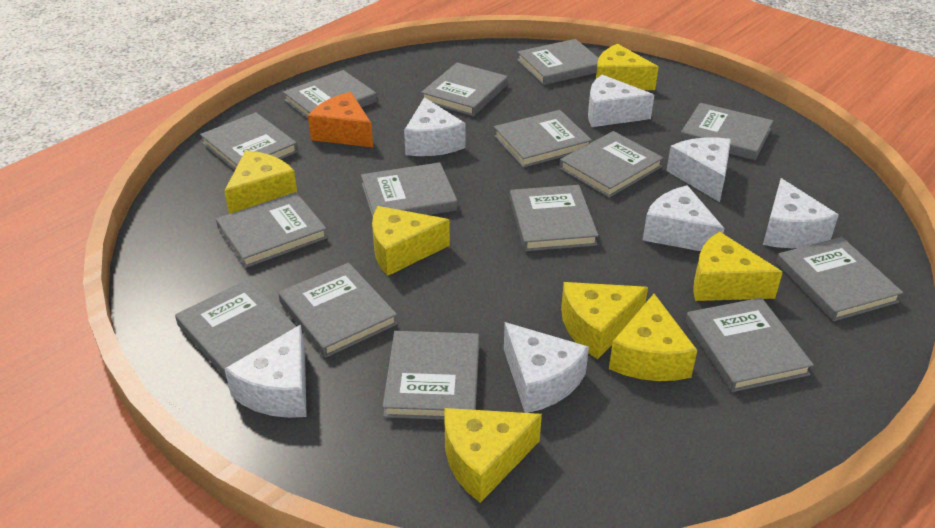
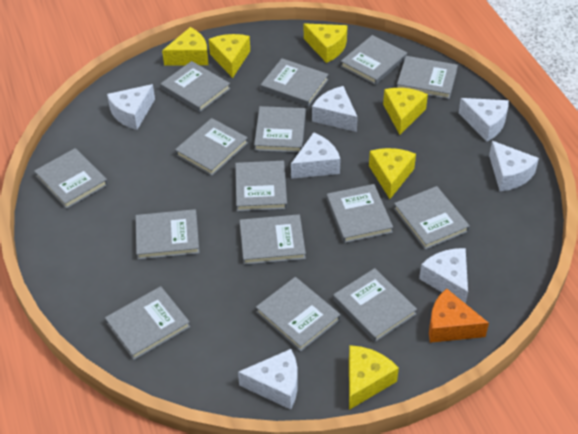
yellow cheese: 7 -> 6

